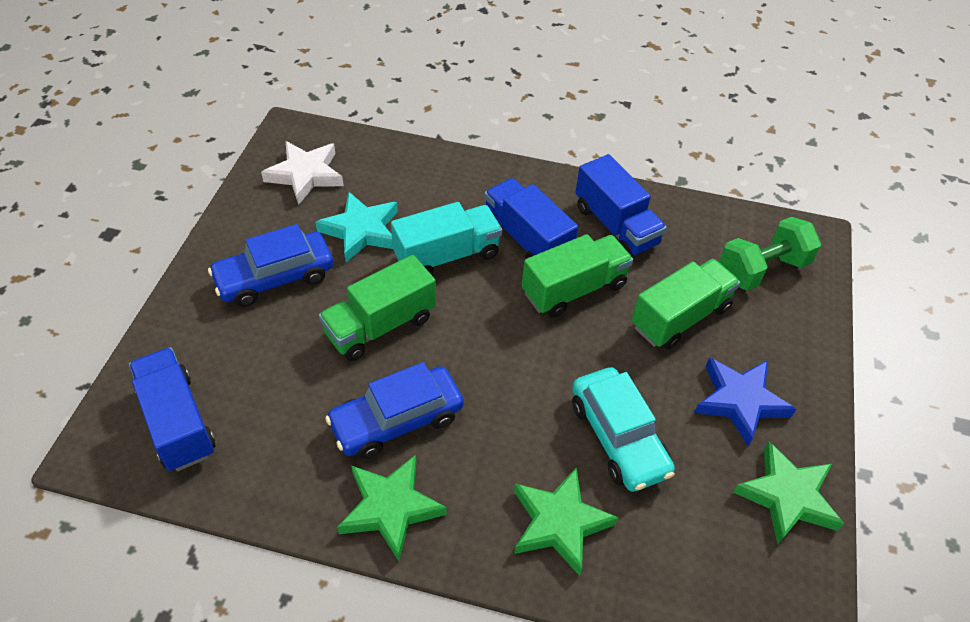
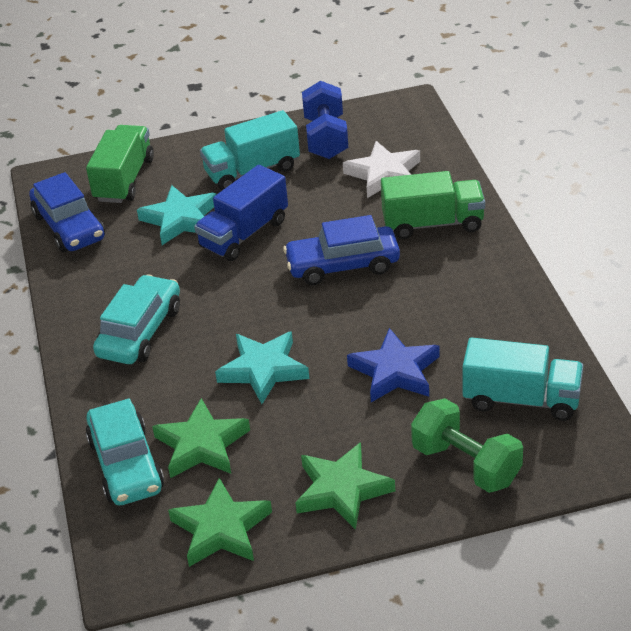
blue dumbbell: 0 -> 1
blue truck: 3 -> 1
green truck: 3 -> 2
turquoise car: 1 -> 2
turquoise star: 1 -> 2
turquoise truck: 1 -> 2

